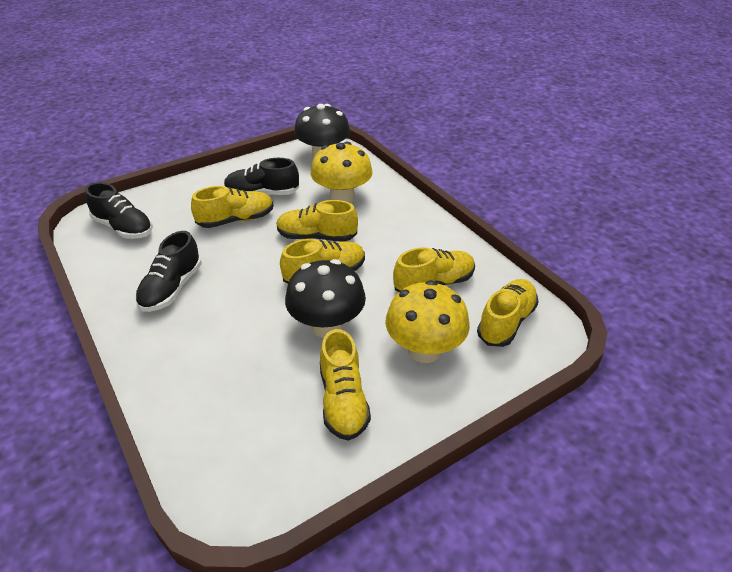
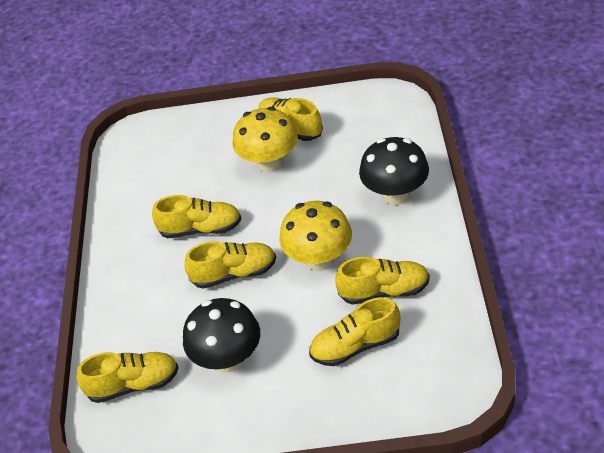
black shoe: 3 -> 0

